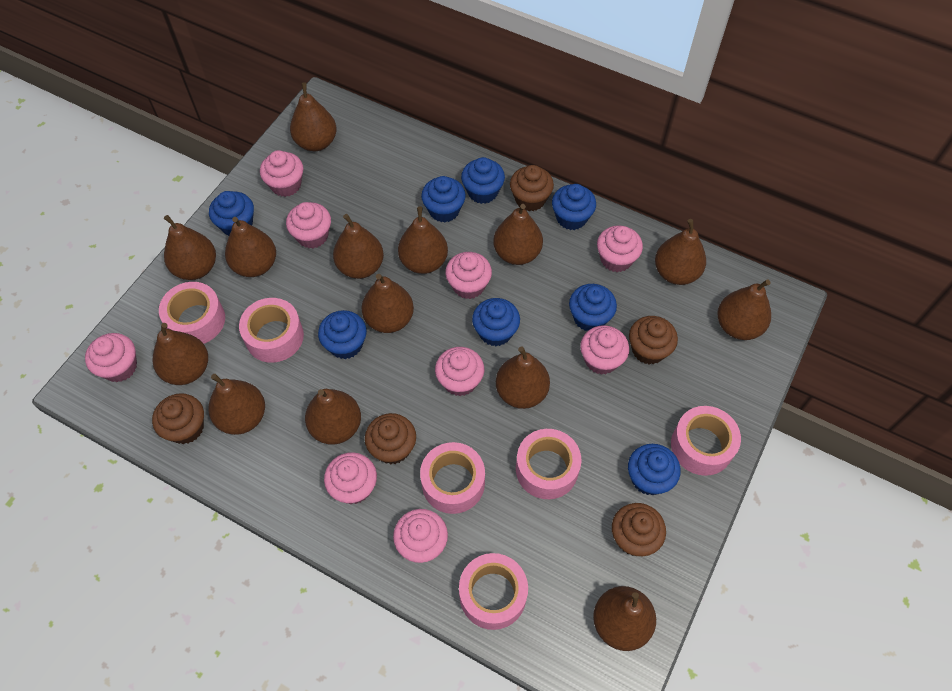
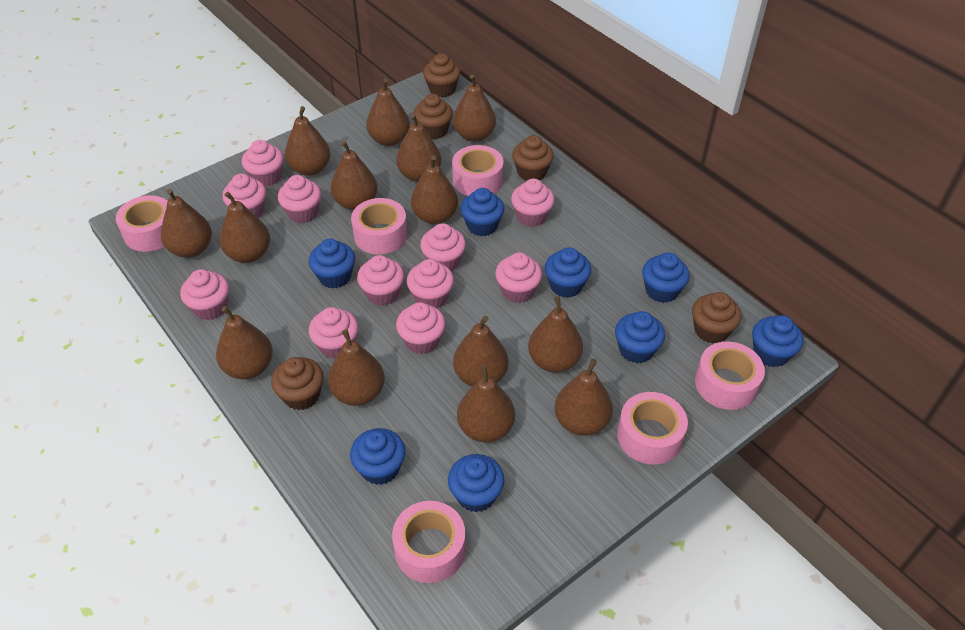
pink cupcake: 9 -> 11

